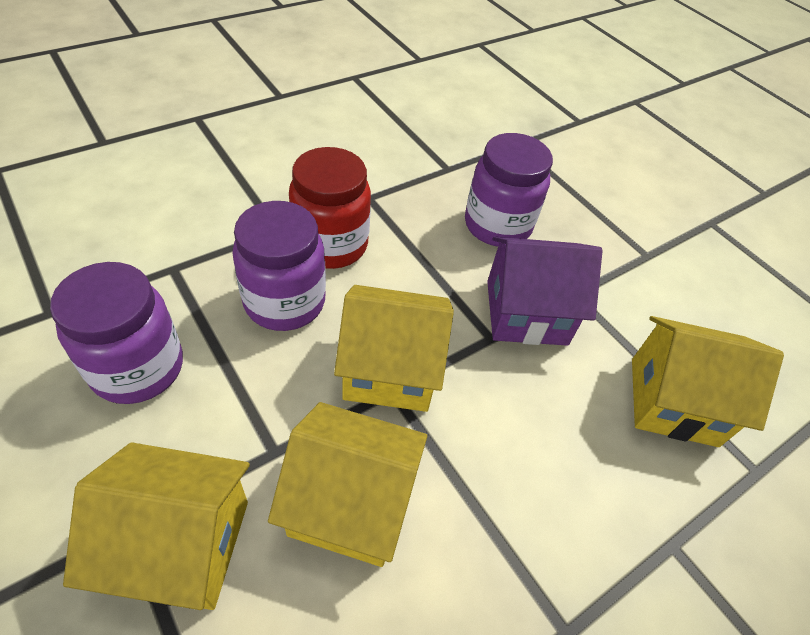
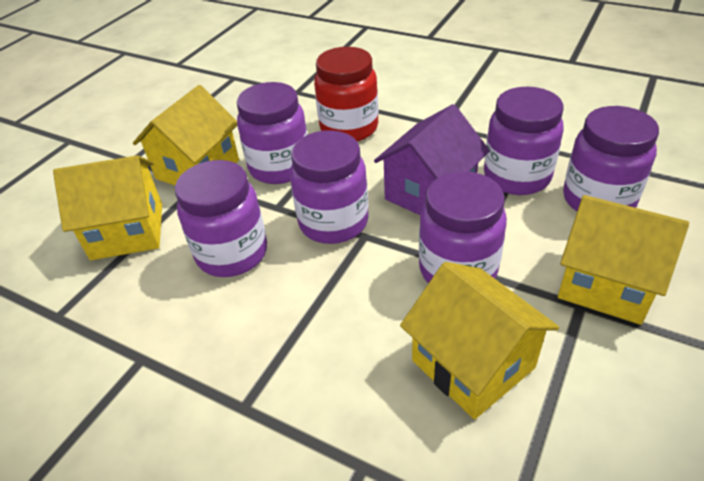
purple jar: 3 -> 6

